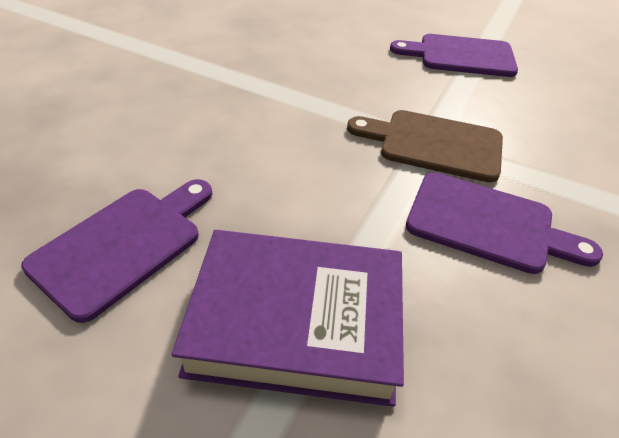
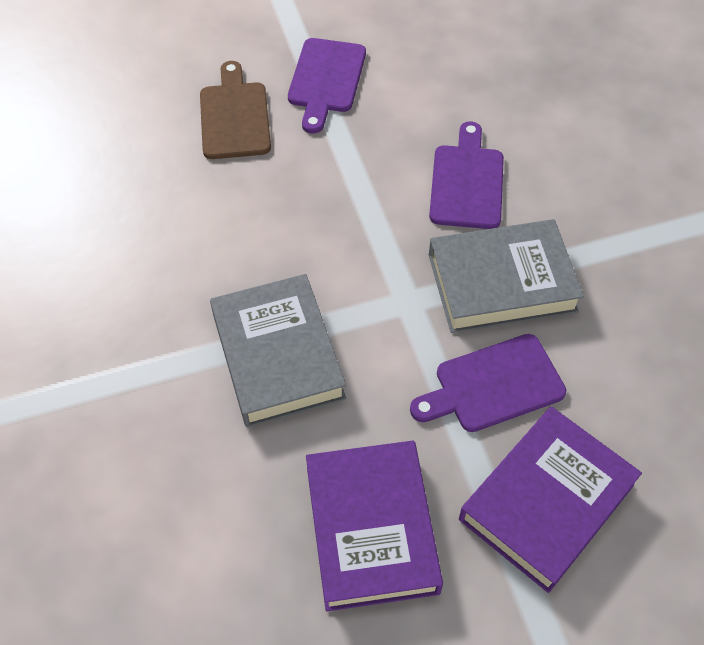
grey book: 0 -> 2
purple book: 1 -> 2

